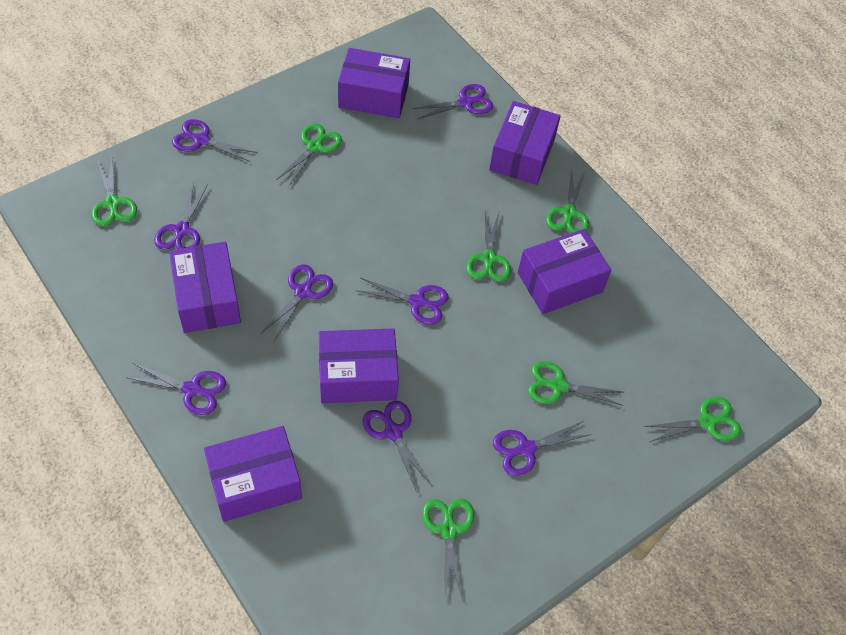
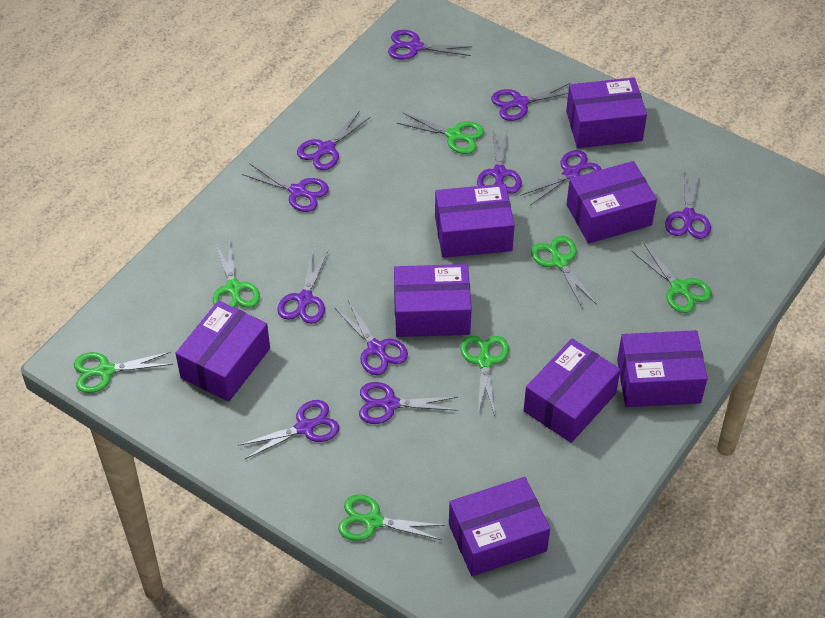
purple box: 6 -> 8
purple scissors: 8 -> 11

